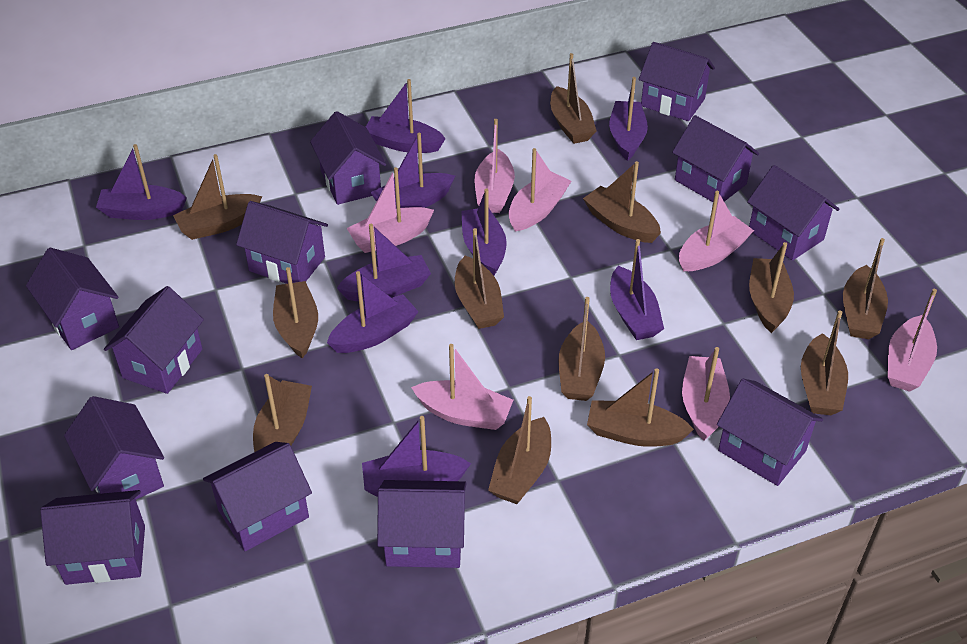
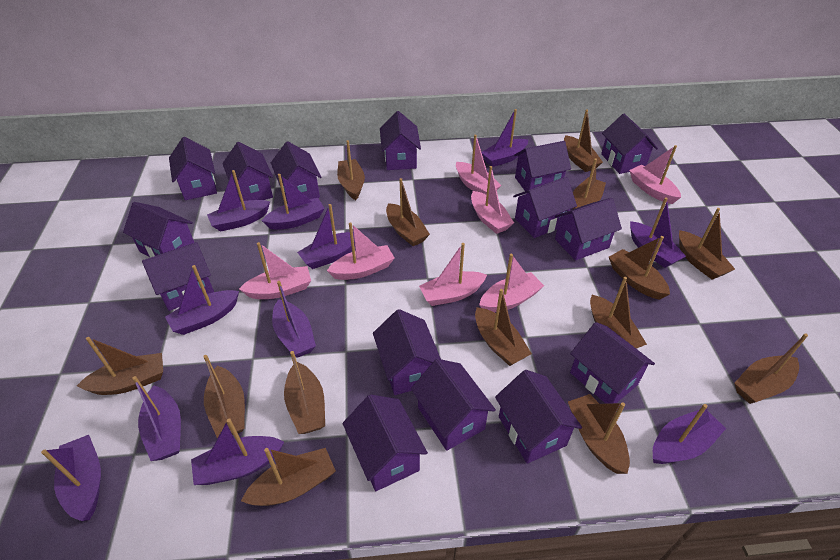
brown boat: 12 -> 14
purple boat: 9 -> 11
purple house: 12 -> 15

